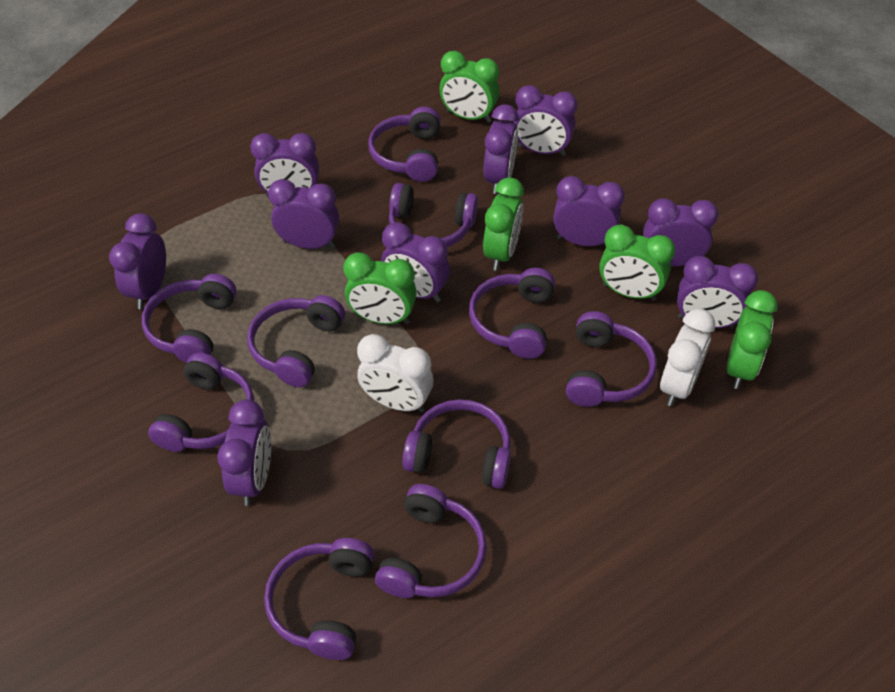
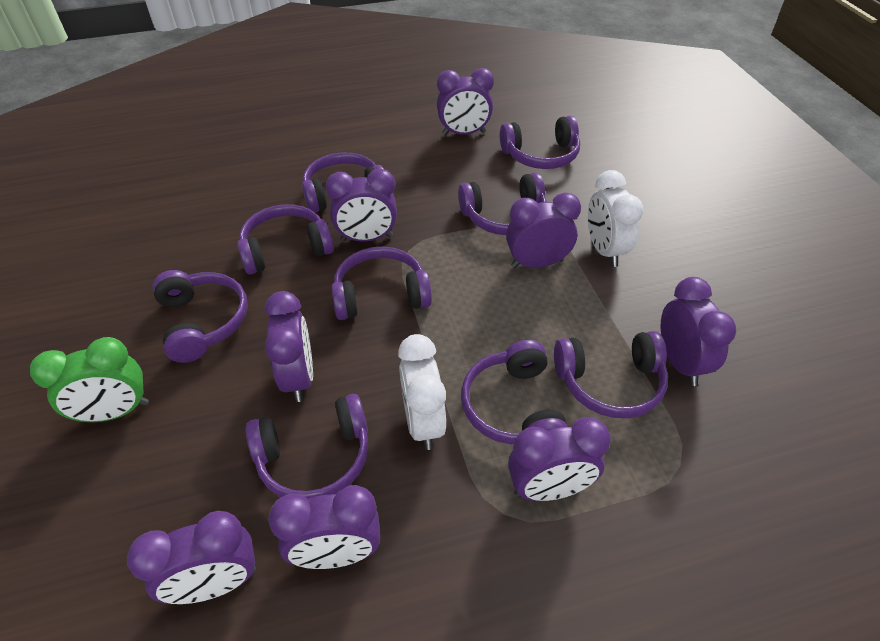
green clock: 5 -> 1
purple clock: 10 -> 8
purple headphones: 10 -> 9

